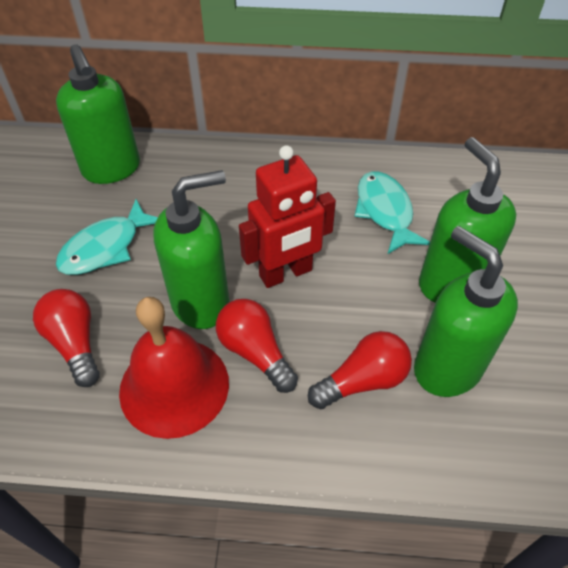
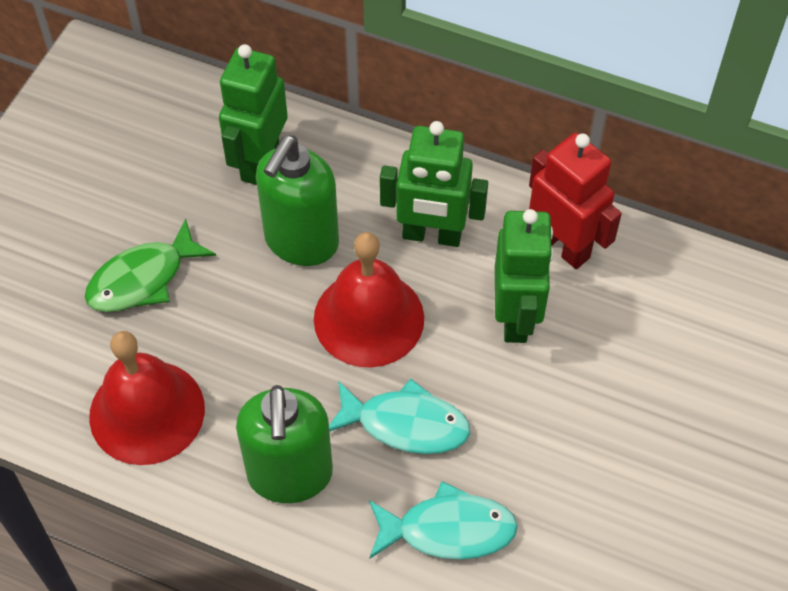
green fish: 0 -> 1
green robot: 0 -> 3
green soap dispenser: 4 -> 2
red bell: 1 -> 2
red light bulb: 3 -> 0

